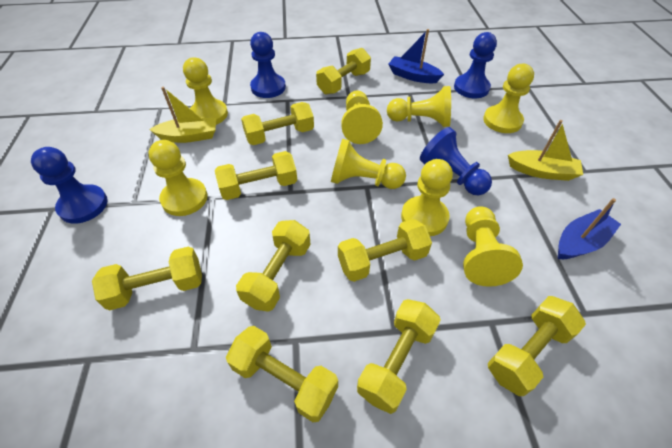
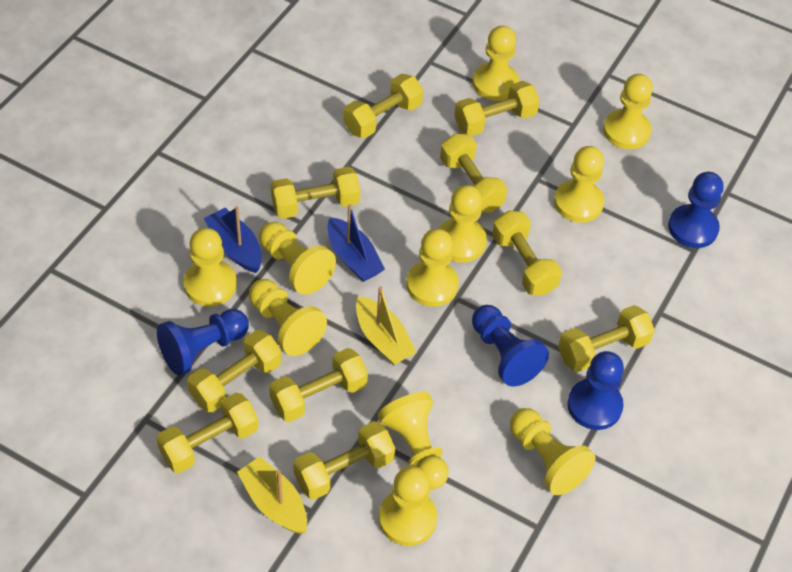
yellow dumbbell: 9 -> 10
yellow pawn: 8 -> 11

